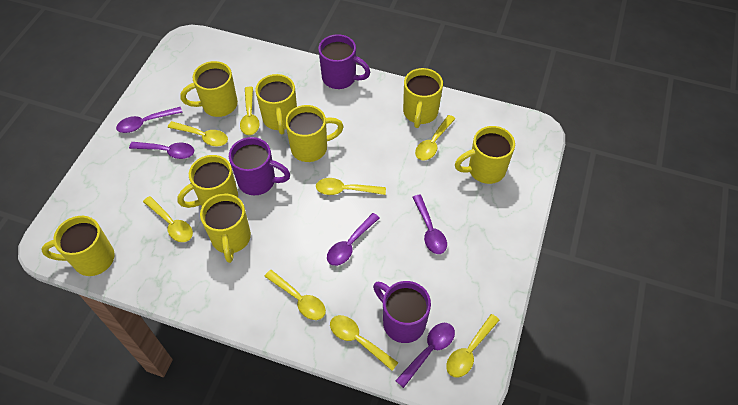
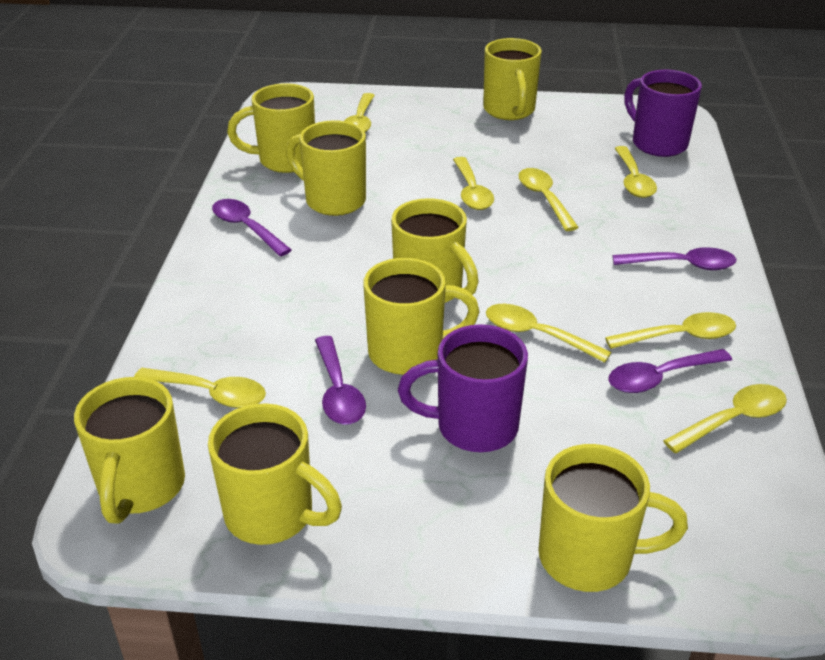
purple mug: 3 -> 2
purple spoon: 5 -> 4

